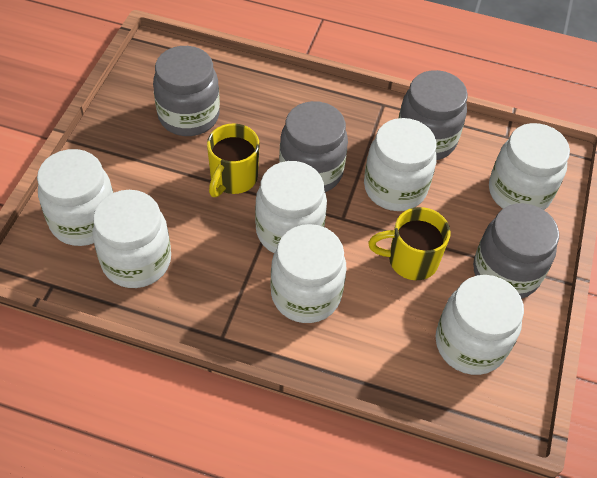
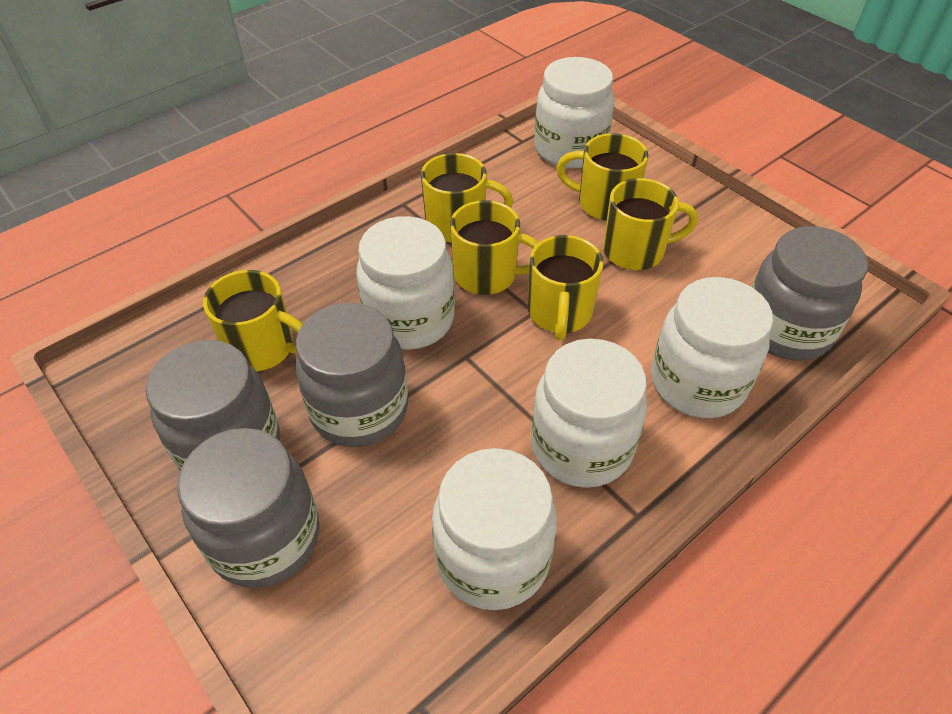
white jar: 7 -> 5
yellow mug: 2 -> 6

